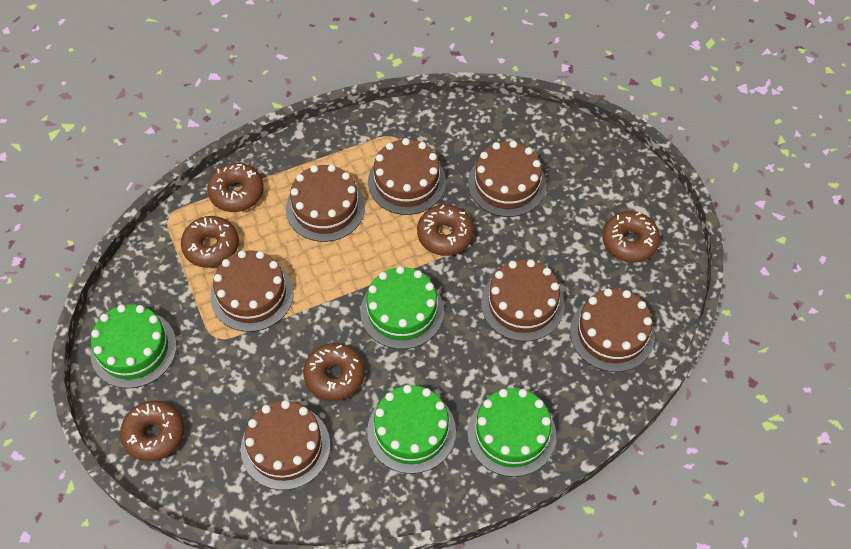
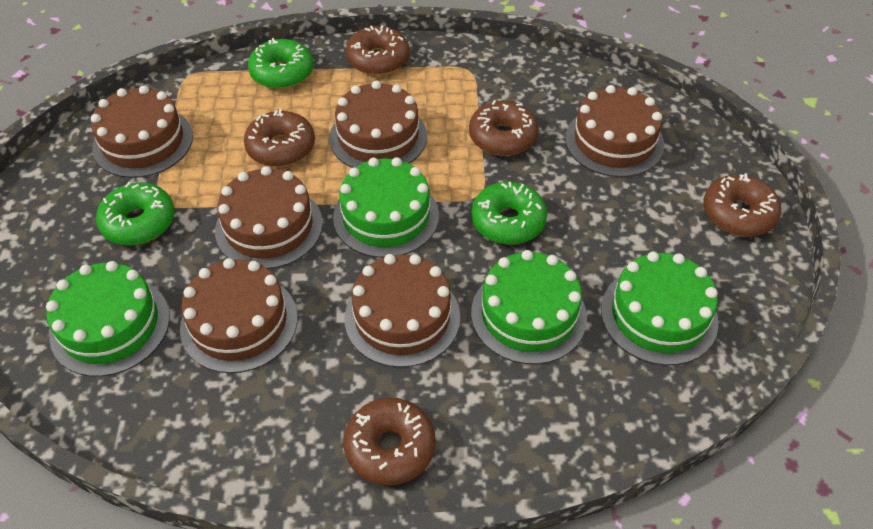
brown cake: 7 -> 6
brown donut: 6 -> 5
green donut: 0 -> 3

